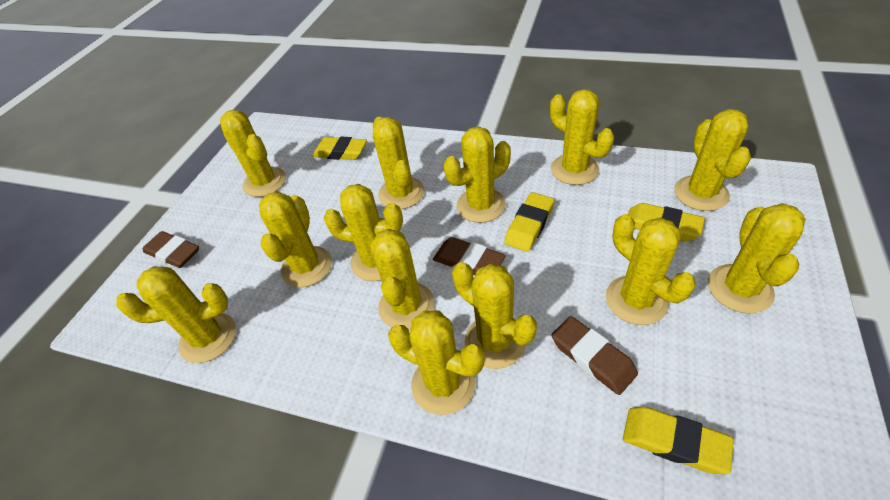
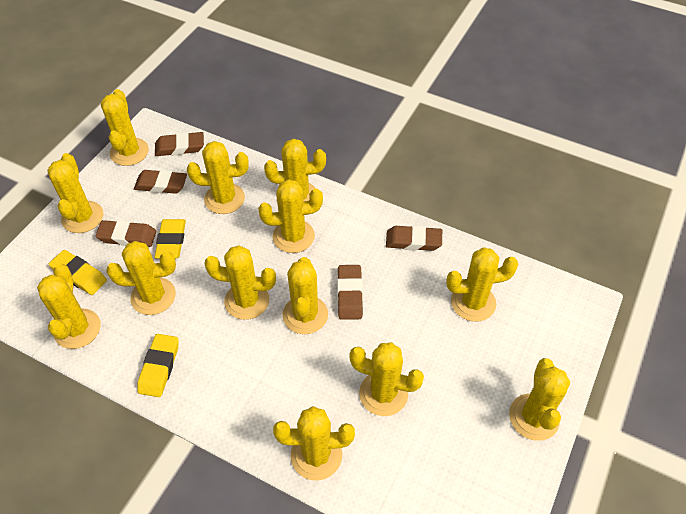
brown eraser: 3 -> 5
yellow eraser: 4 -> 3

